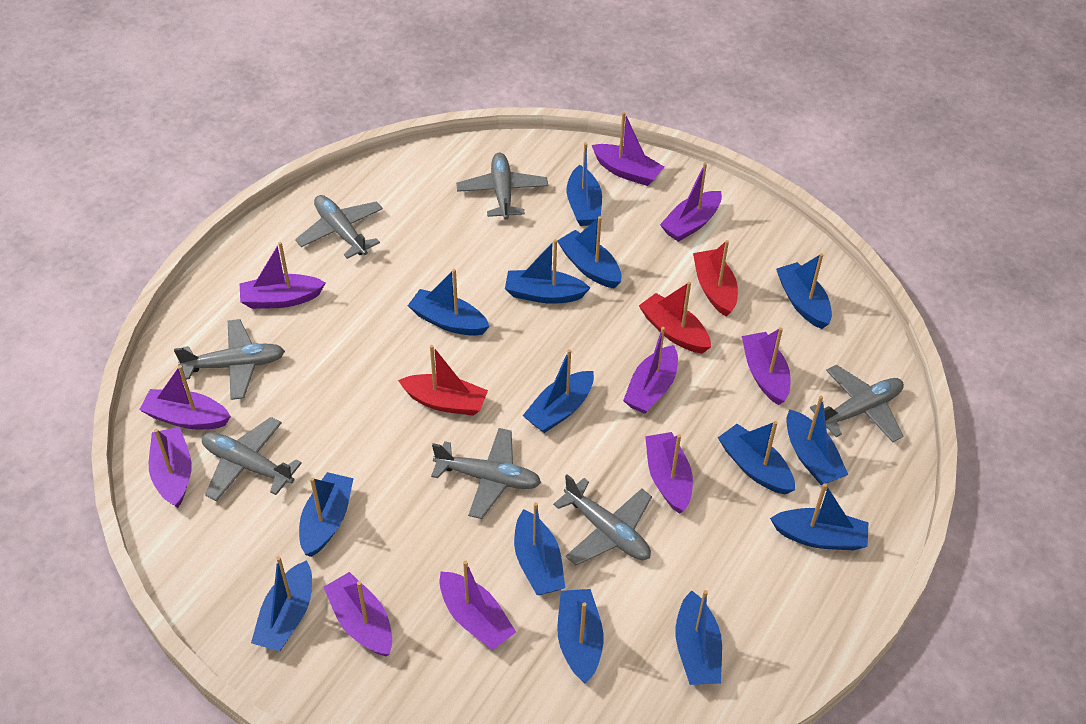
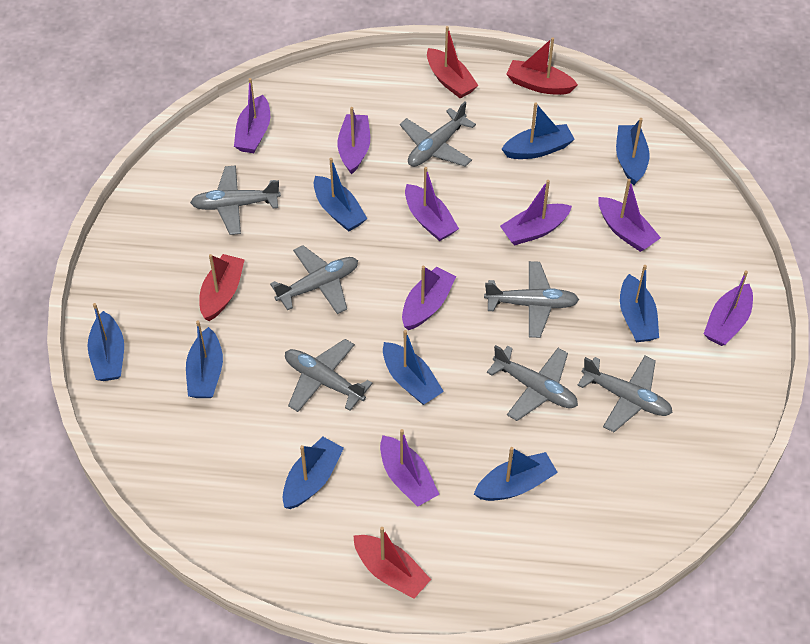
blue boat: 14 -> 9
purple boat: 10 -> 8
red boat: 3 -> 4

